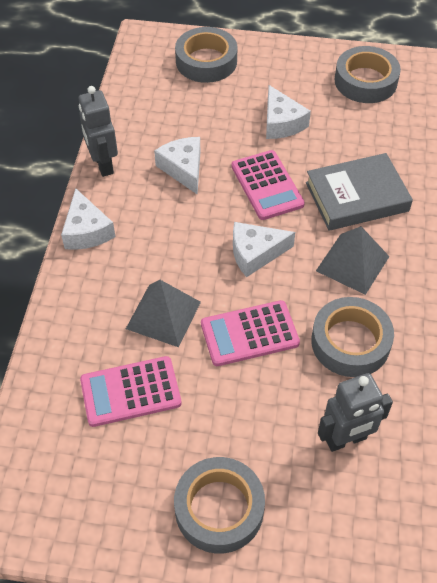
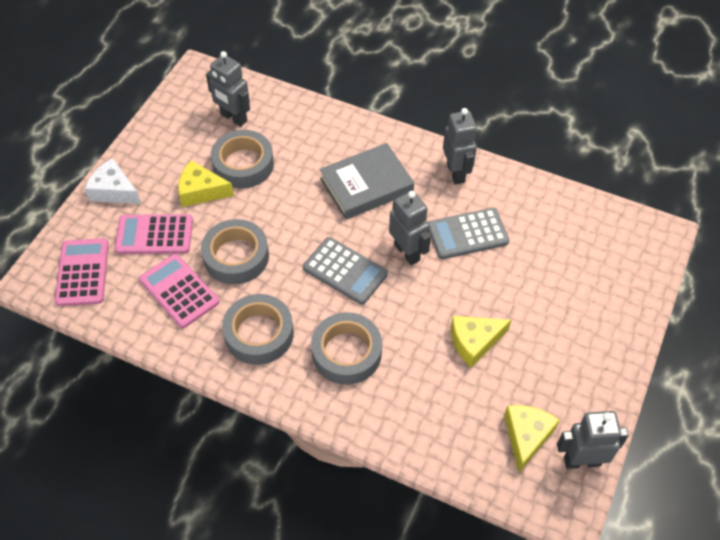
grey calculator: 0 -> 2
grey pyramid: 2 -> 0
grey robot: 2 -> 4
white cheese: 4 -> 1
yellow cheese: 0 -> 3

